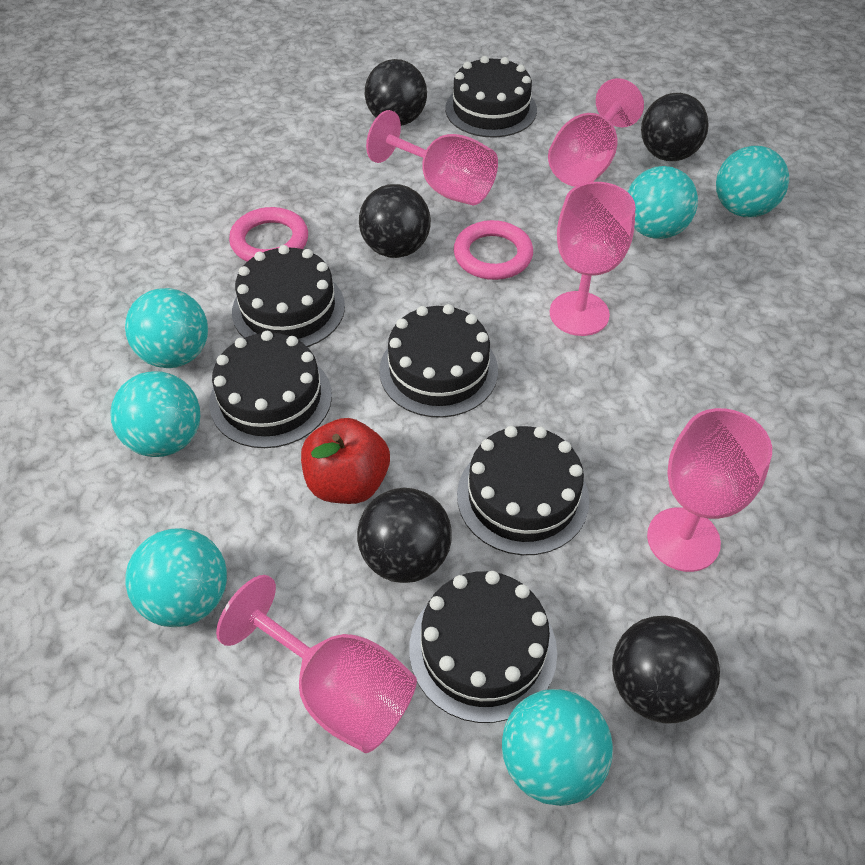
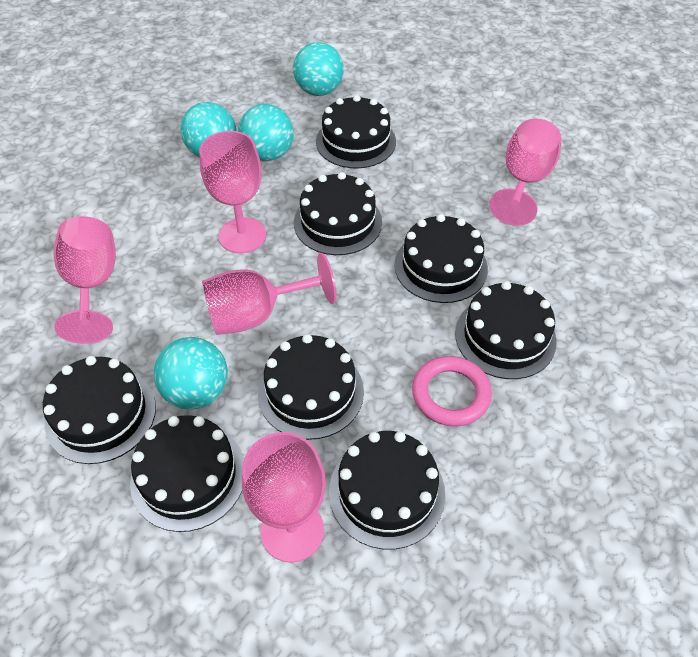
black ball: 5 -> 0
black cake: 6 -> 8
pink ring: 2 -> 1
red apple: 1 -> 0
turquoise ball: 6 -> 4

